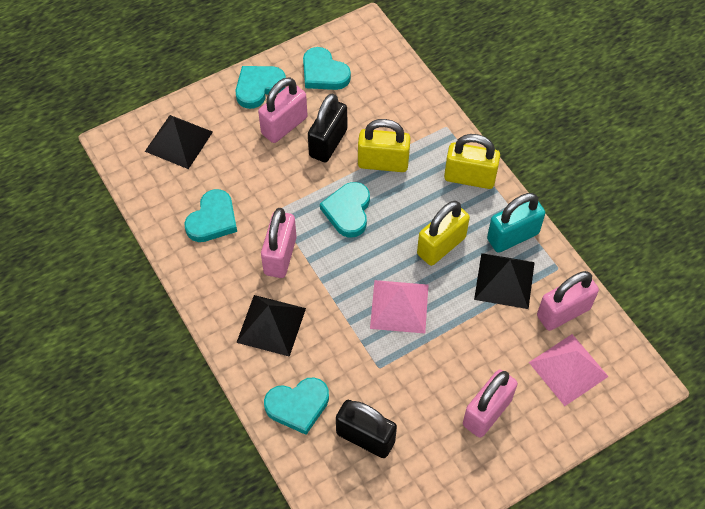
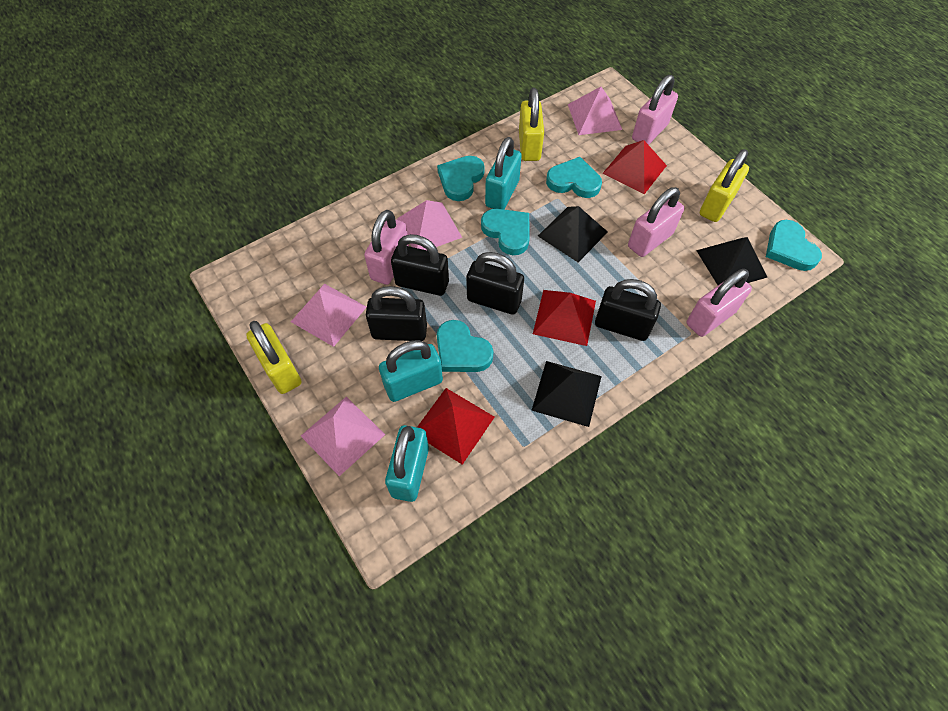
black padlock: 2 -> 4
pink pyramid: 2 -> 4
red pyramid: 0 -> 3
turquoise padlock: 1 -> 3

